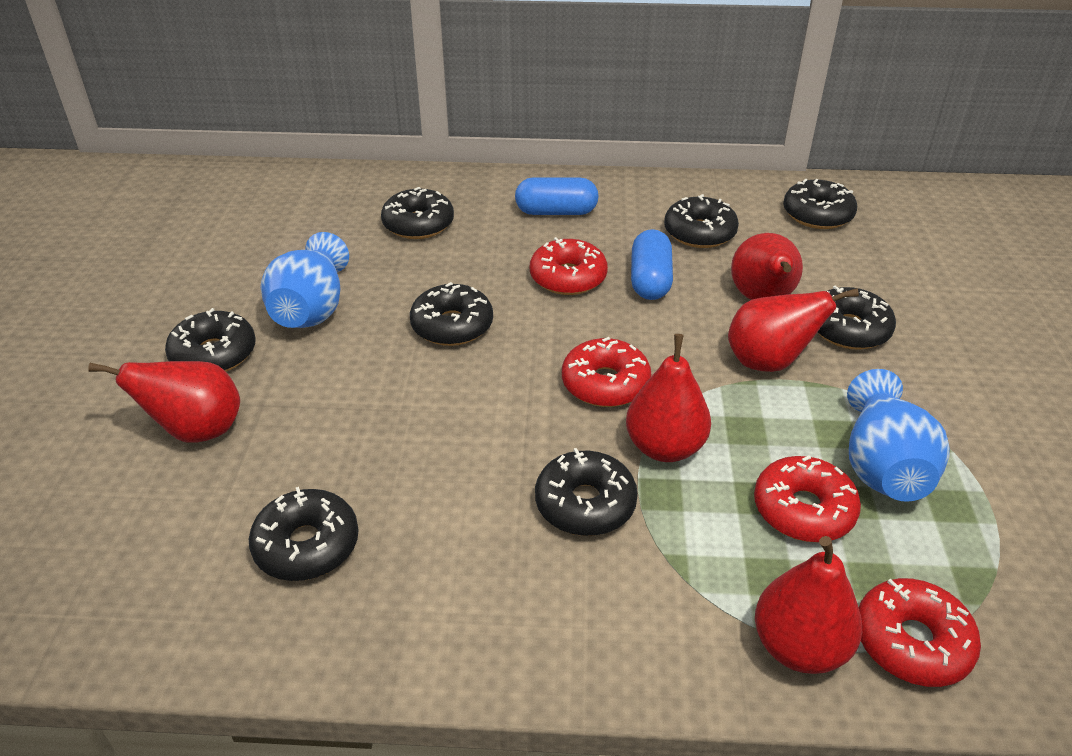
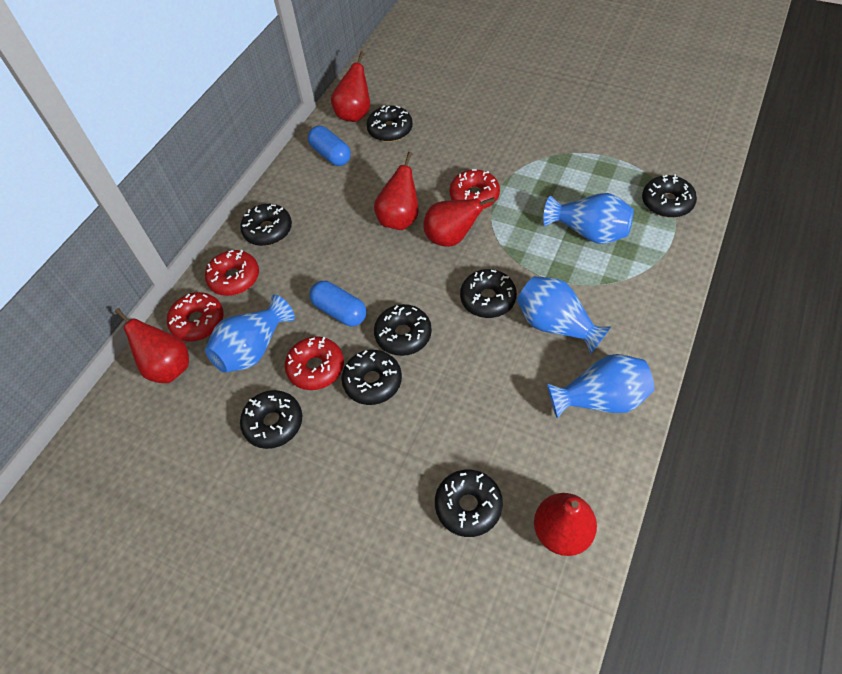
blue vase: 2 -> 4

